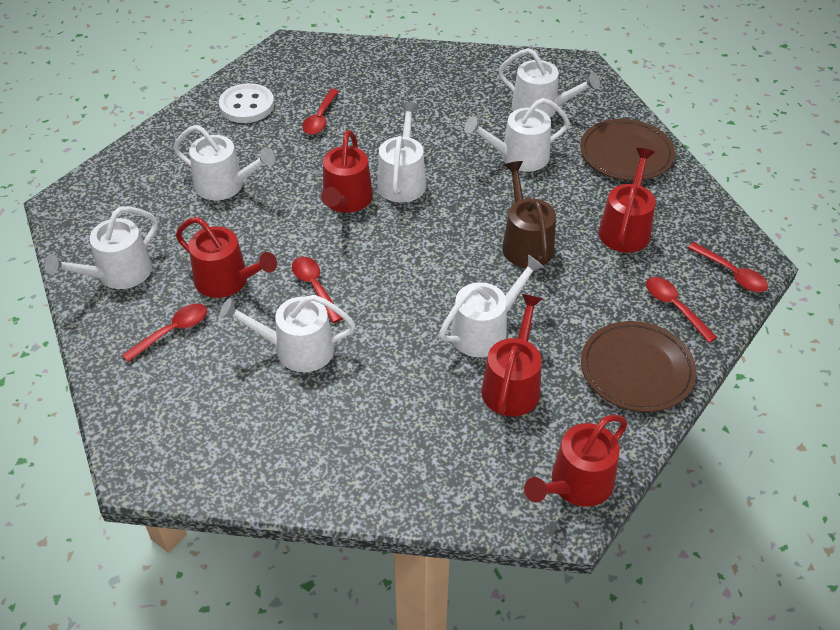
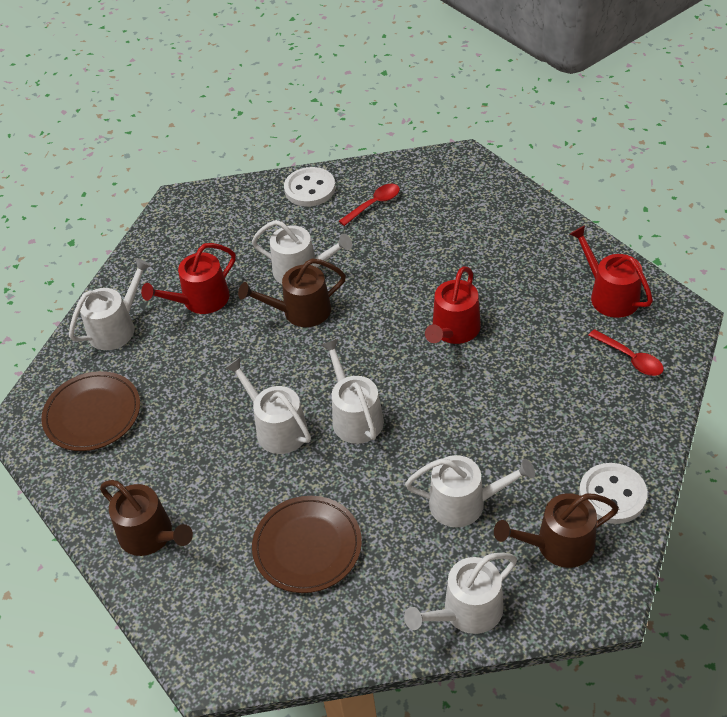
brown watering can: 1 -> 3
red spoon: 5 -> 2
red watering can: 5 -> 3
white button: 1 -> 2
white watering can: 7 -> 6

